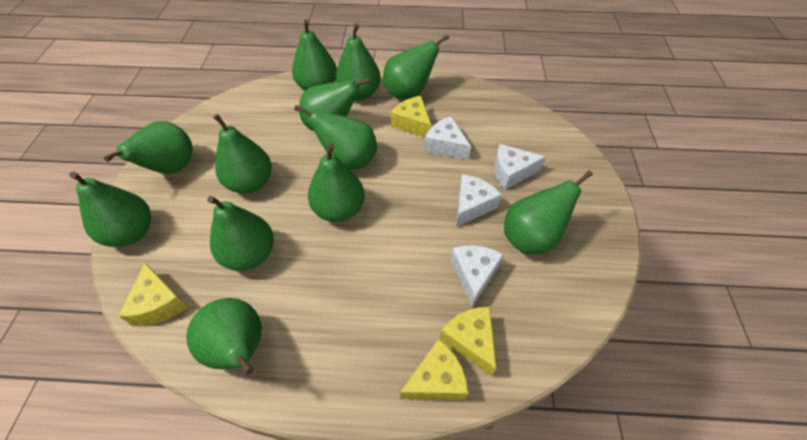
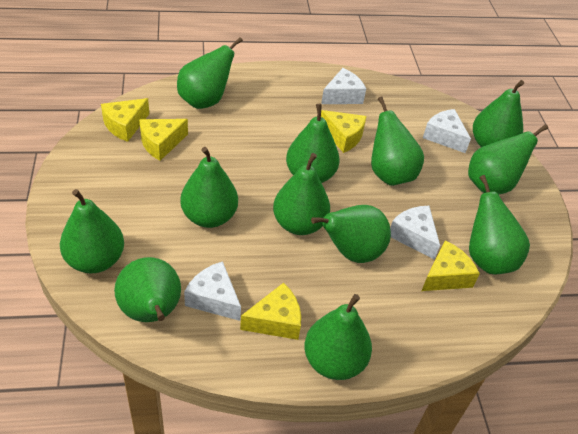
yellow cheese: 4 -> 5

